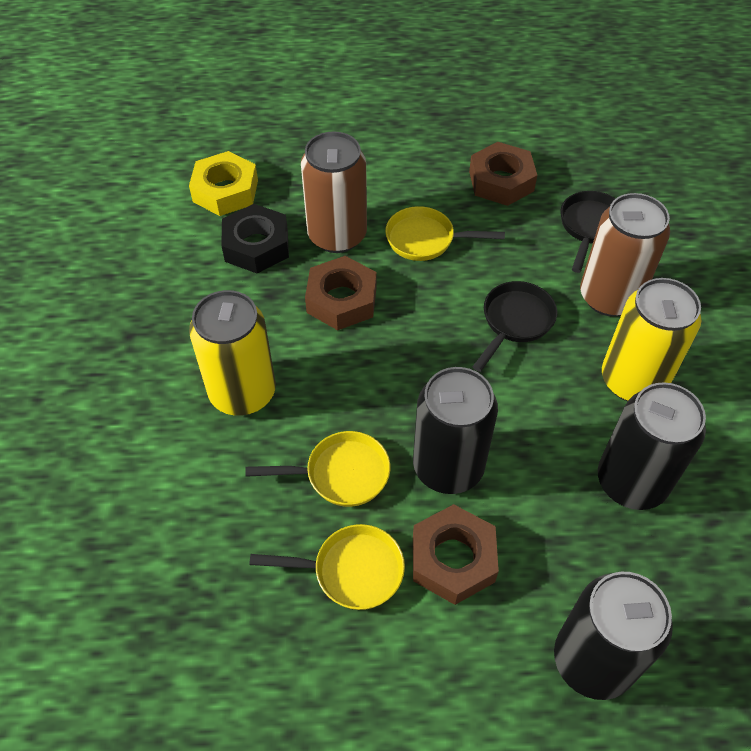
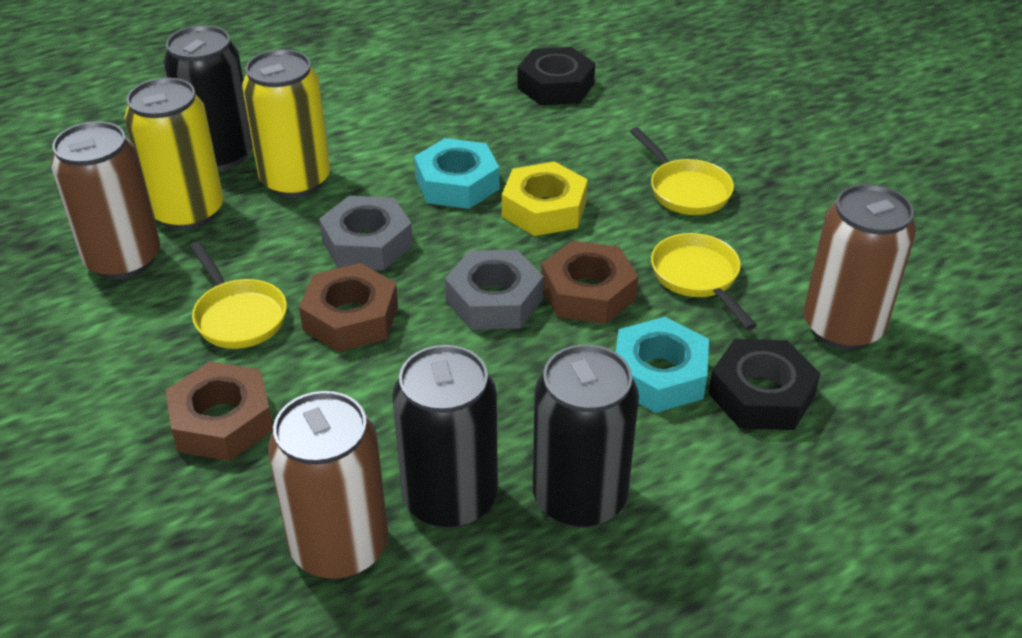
black nut: 1 -> 2
black pan: 2 -> 0
brown can: 2 -> 3
grey nut: 0 -> 2
turquoise nut: 0 -> 2

